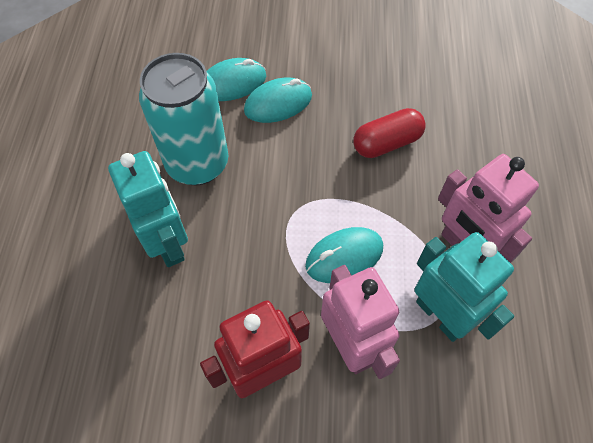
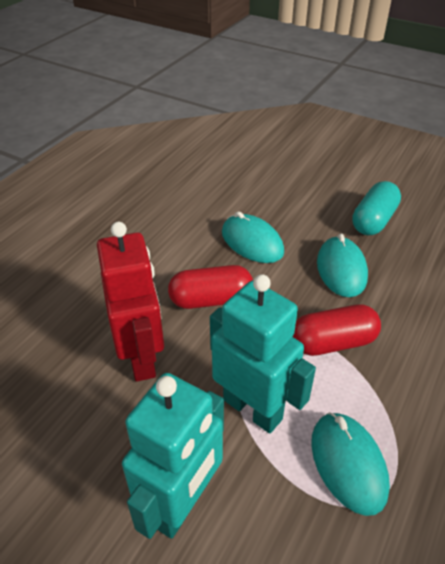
pink robot: 2 -> 0
red capsule: 1 -> 2
turquoise can: 1 -> 0
turquoise capsule: 0 -> 1

